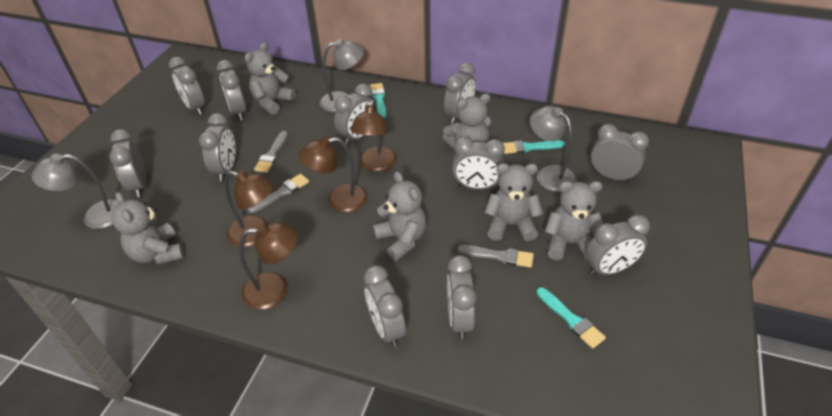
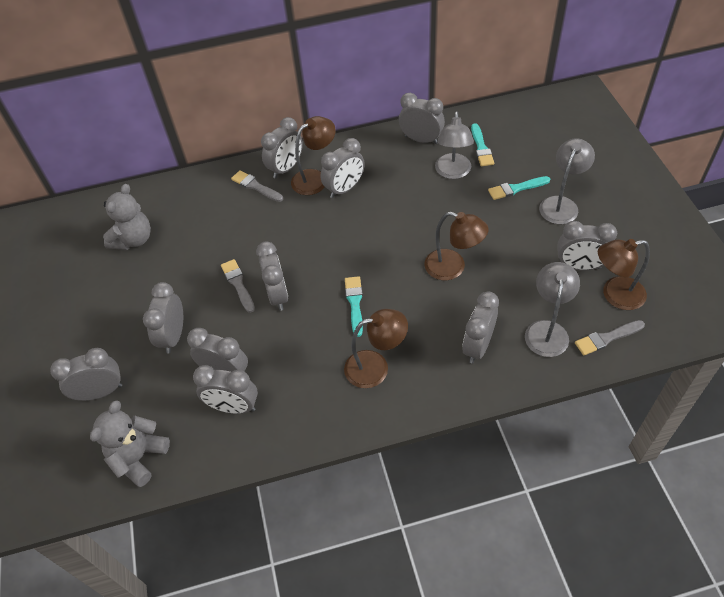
grey clock: 11 -> 10
grey teddy bear: 6 -> 2

